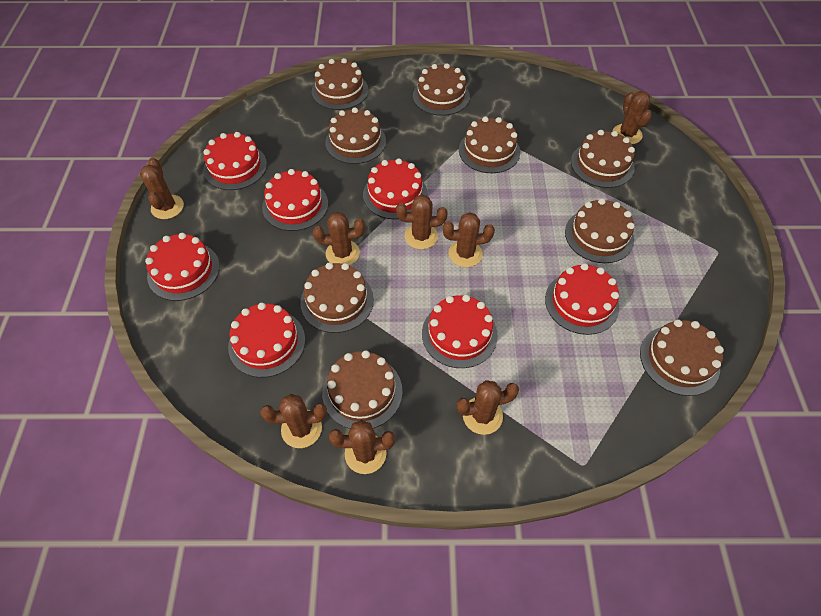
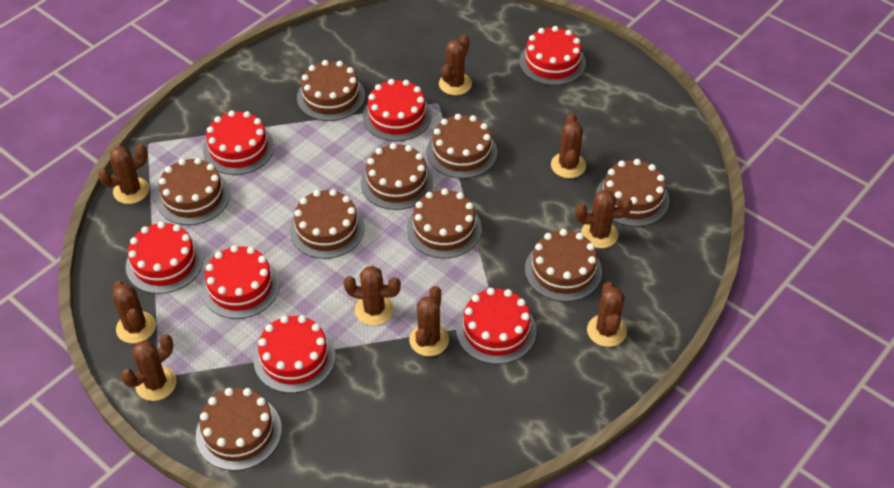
brown cactus: 8 -> 9

